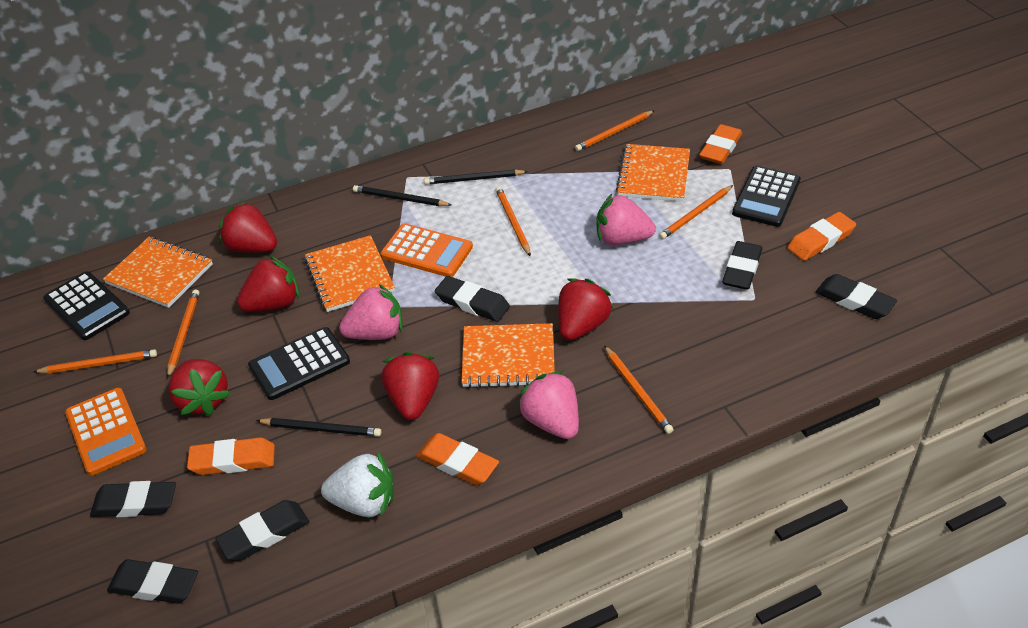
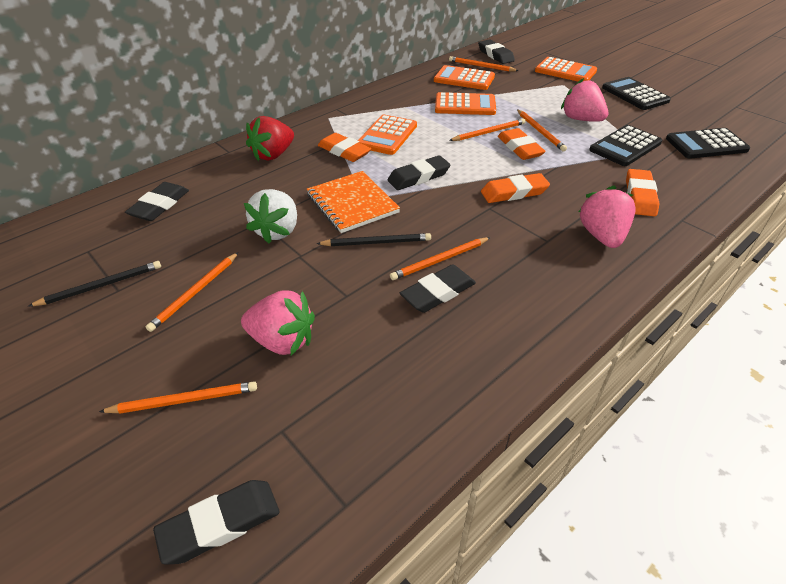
black eraser: 6 -> 5
black pencil: 3 -> 2
orange calculator: 2 -> 4
orange notebook: 4 -> 1
red strawberry: 5 -> 1

